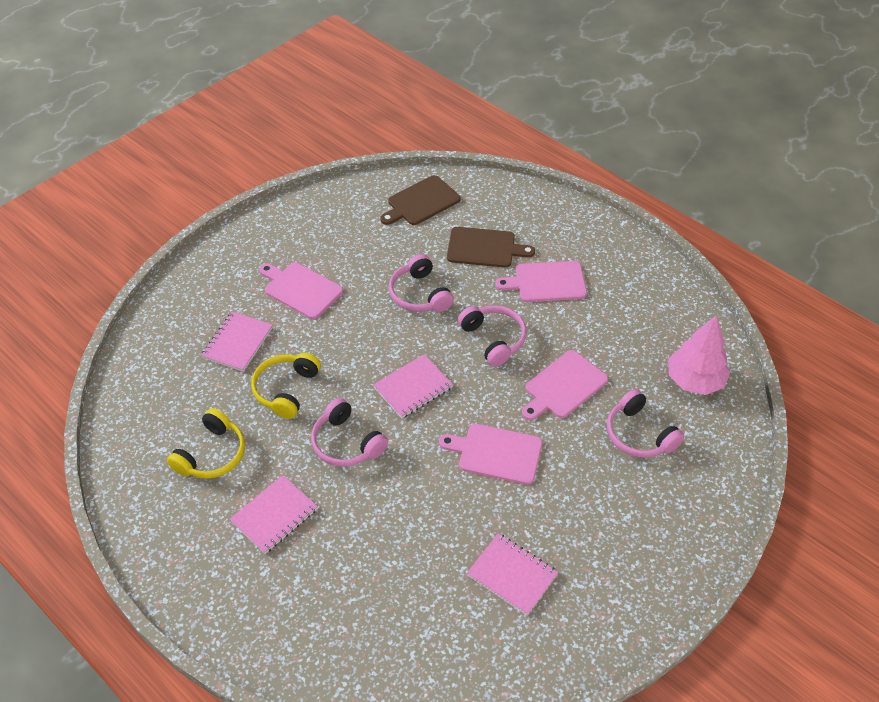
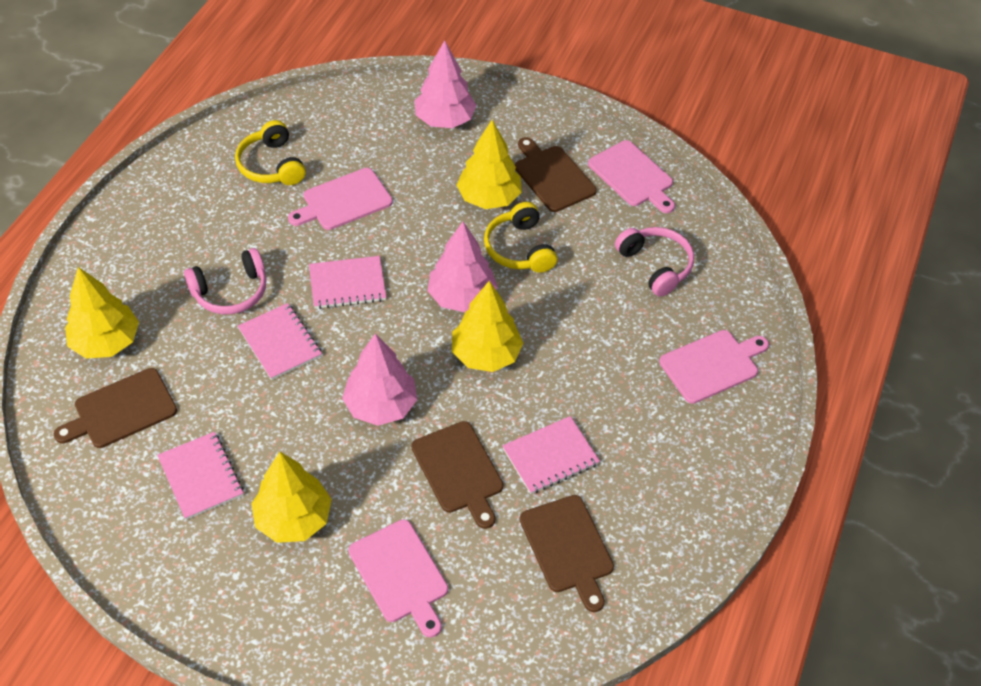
brown cutting board: 2 -> 4
pink headphones: 4 -> 2
pink tree: 1 -> 3
yellow tree: 0 -> 4

